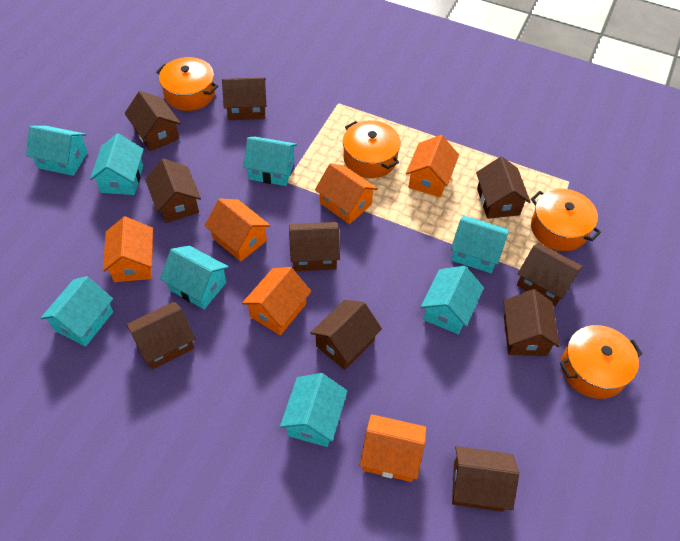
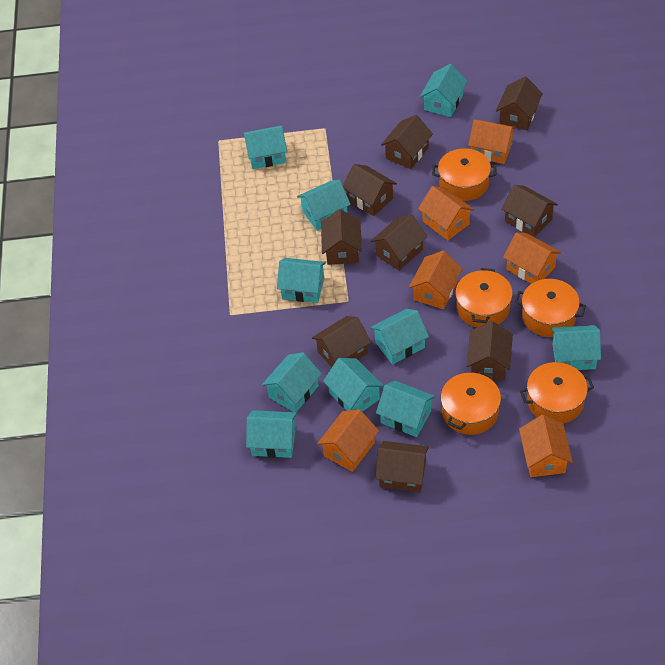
brown house: 10 -> 9
orange pot: 4 -> 5
turquoise house: 8 -> 10

